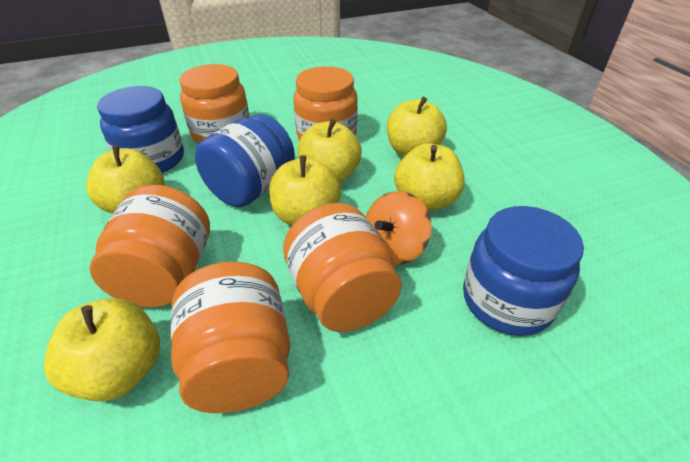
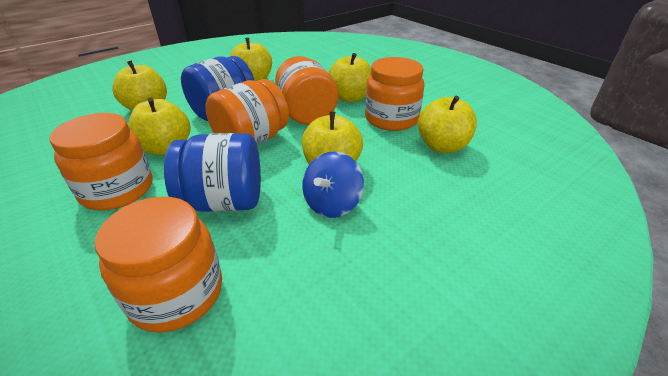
blue jar: 3 -> 2
blue spinning top: 0 -> 1
orange spinning top: 1 -> 0

